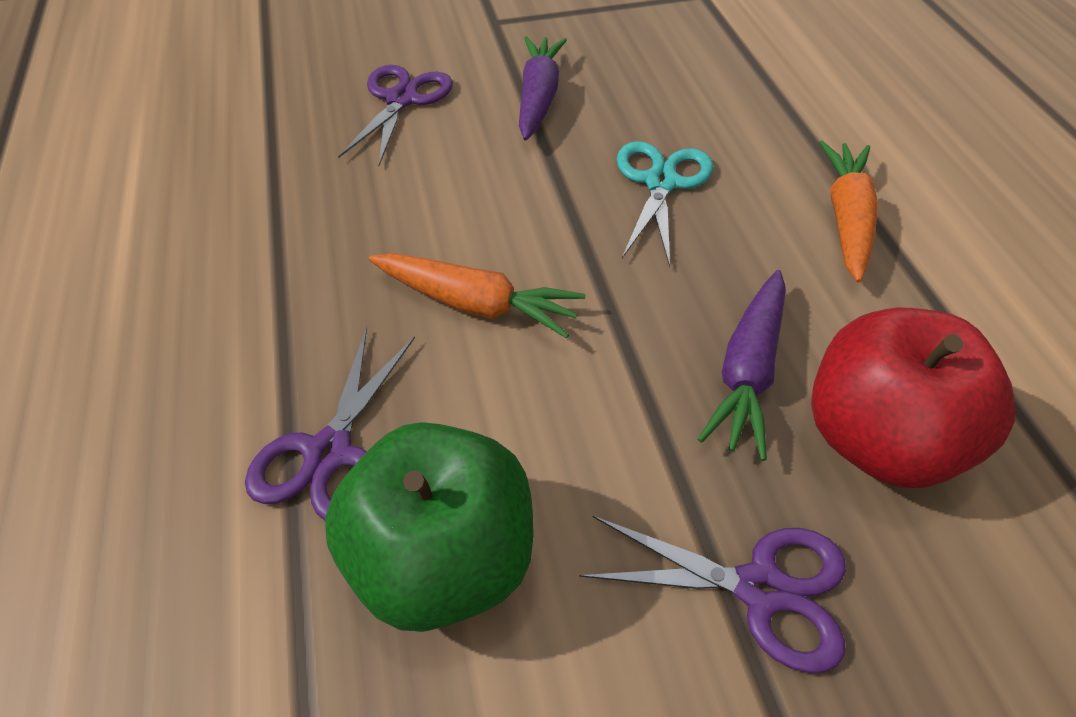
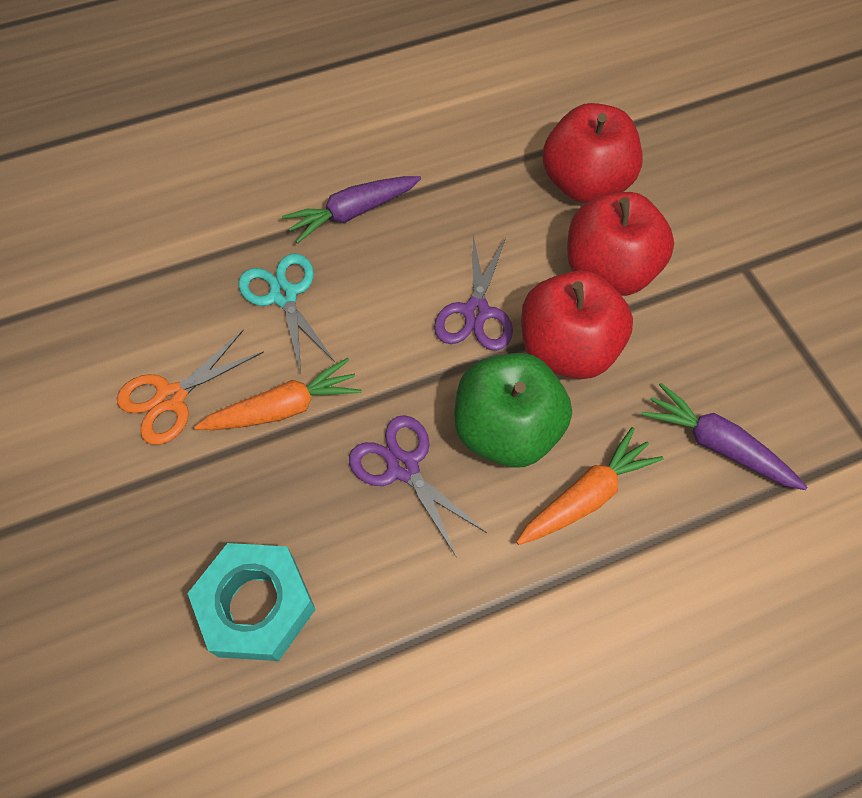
orange scissors: 0 -> 1
purple scissors: 3 -> 2
red apple: 1 -> 3
turquoise nut: 0 -> 1

